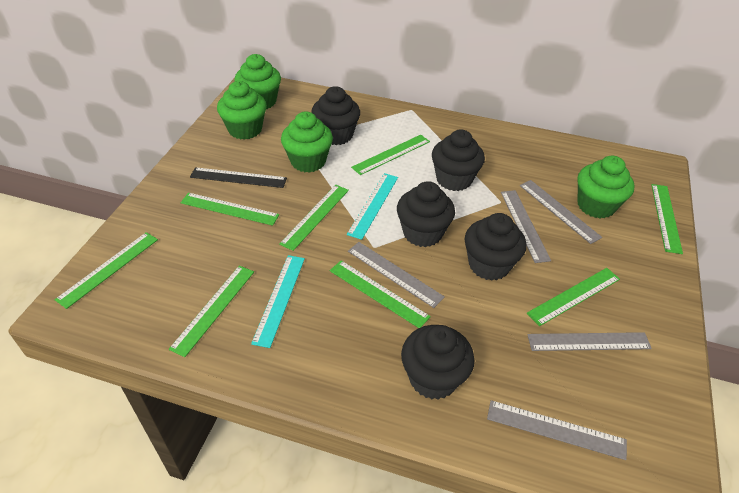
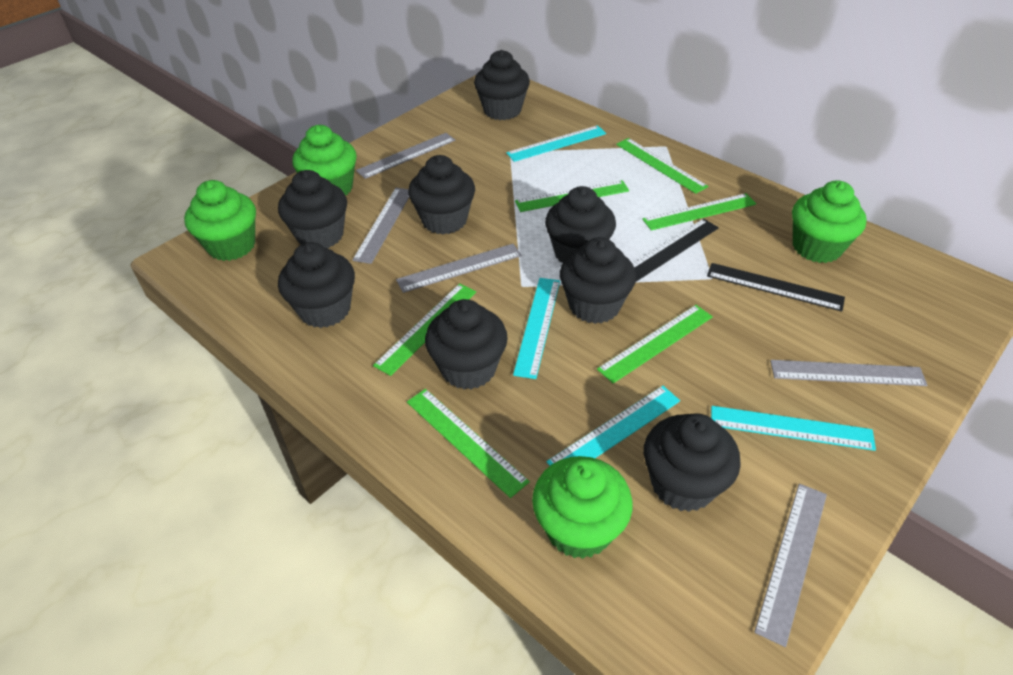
black cupcake: 5 -> 8
black ruler: 1 -> 2
green ruler: 8 -> 6
turquoise ruler: 2 -> 4

